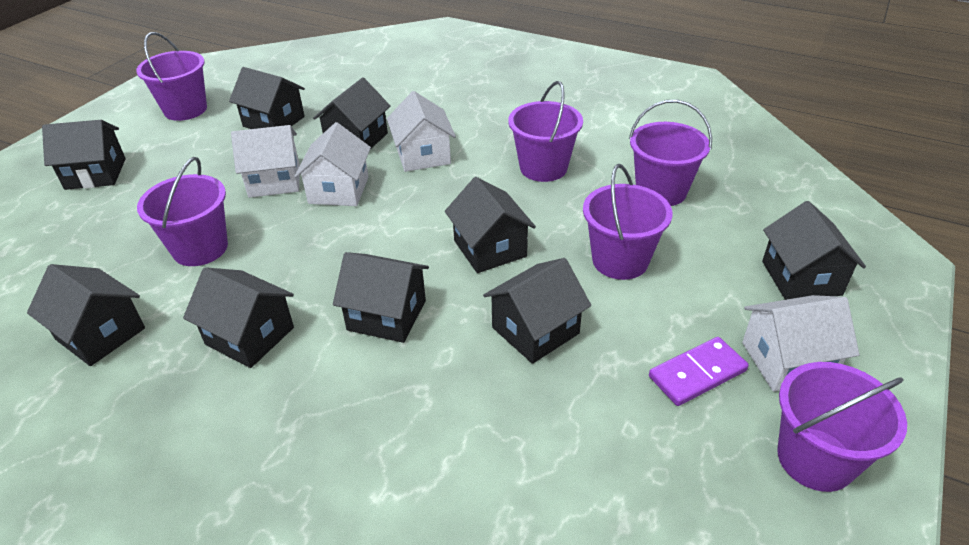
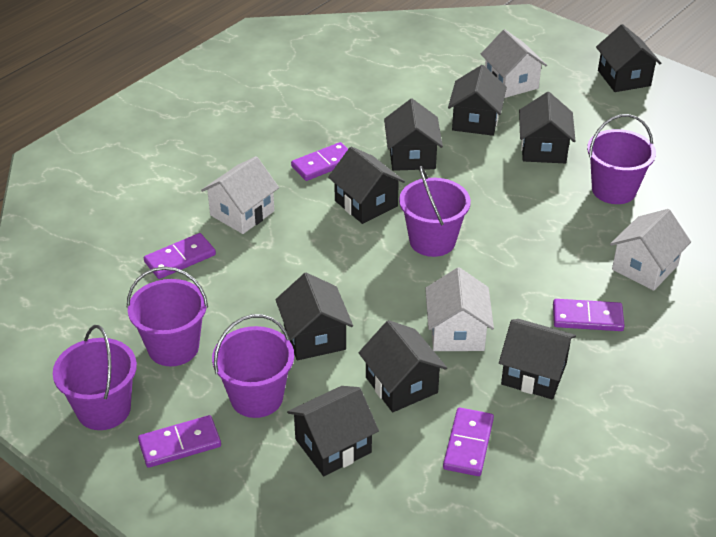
purple bucket: 6 -> 5
purple domino: 1 -> 5

